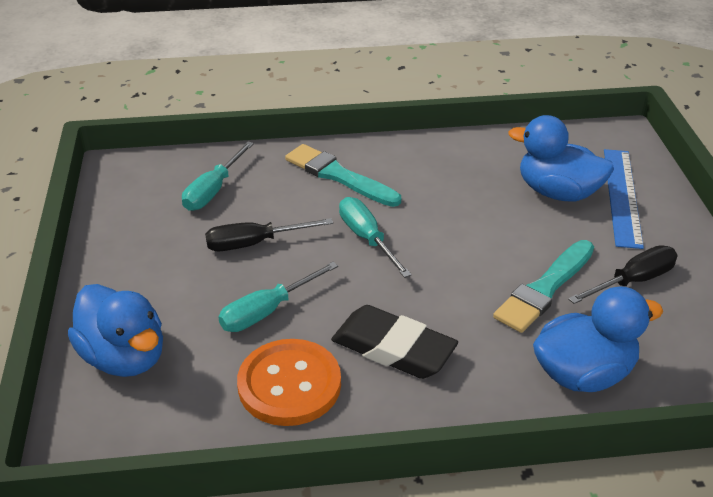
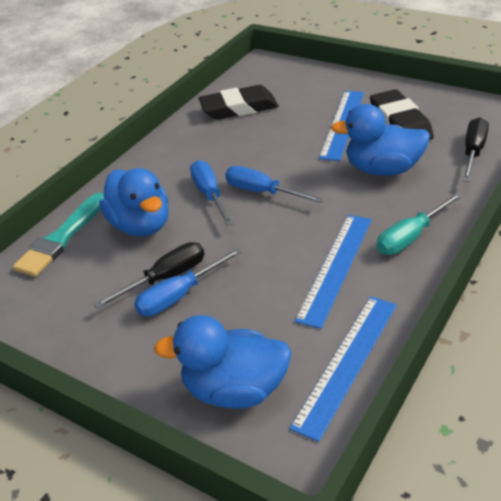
black eraser: 1 -> 2
blue ruler: 1 -> 3
blue screwdriver: 0 -> 3
orange button: 1 -> 0
turquoise brush: 2 -> 1
turquoise screwdriver: 3 -> 1

